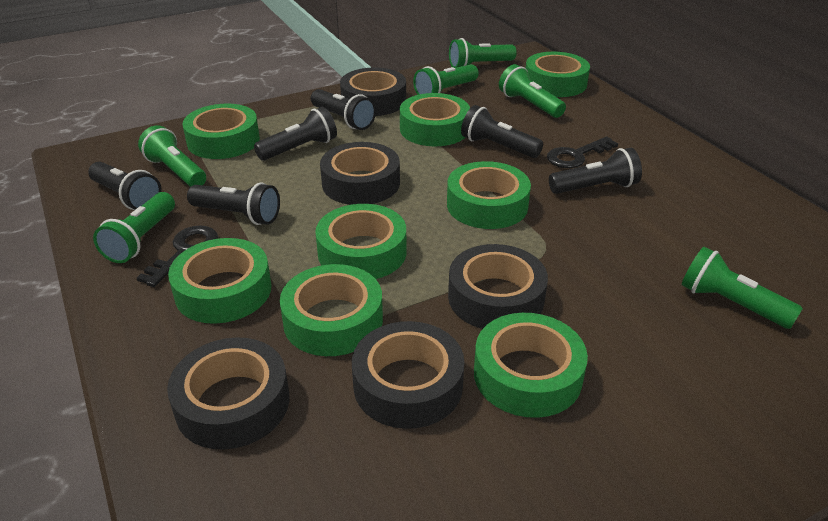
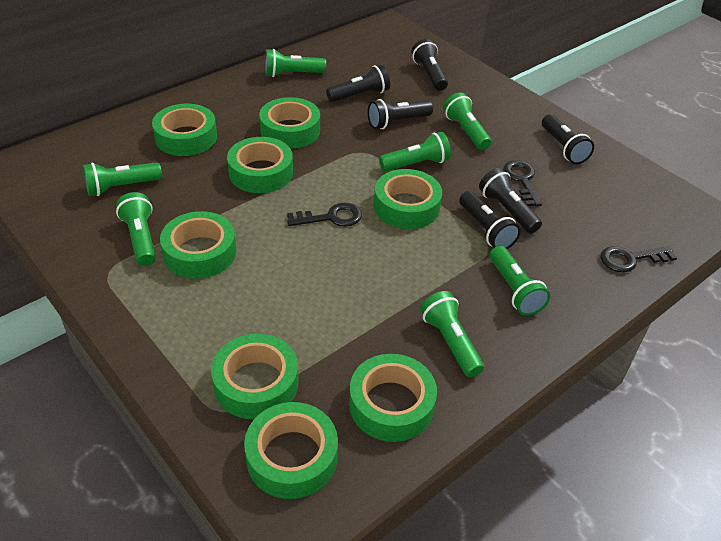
black key: 2 -> 3
black tape: 5 -> 0
green flashlight: 6 -> 7

